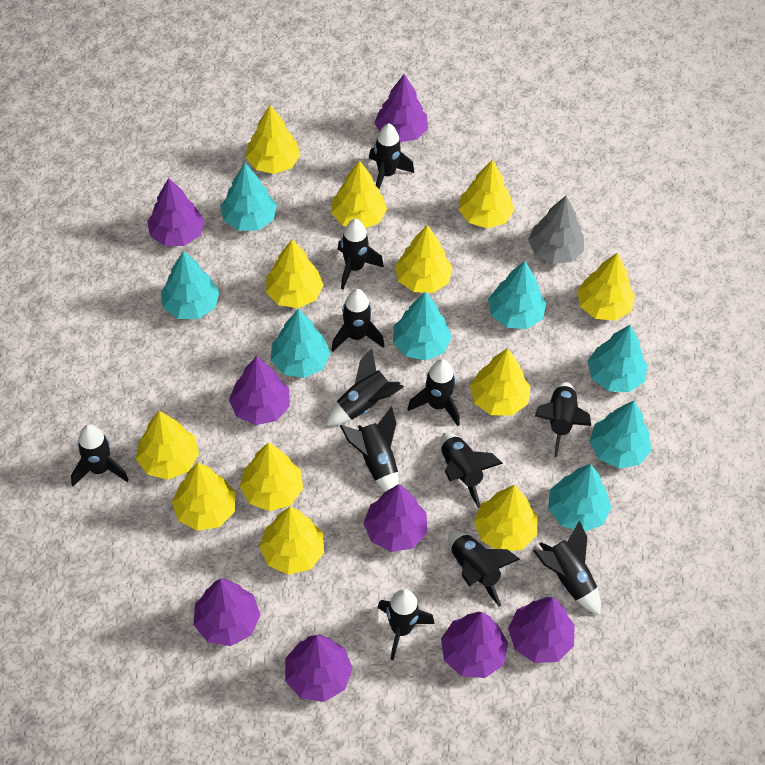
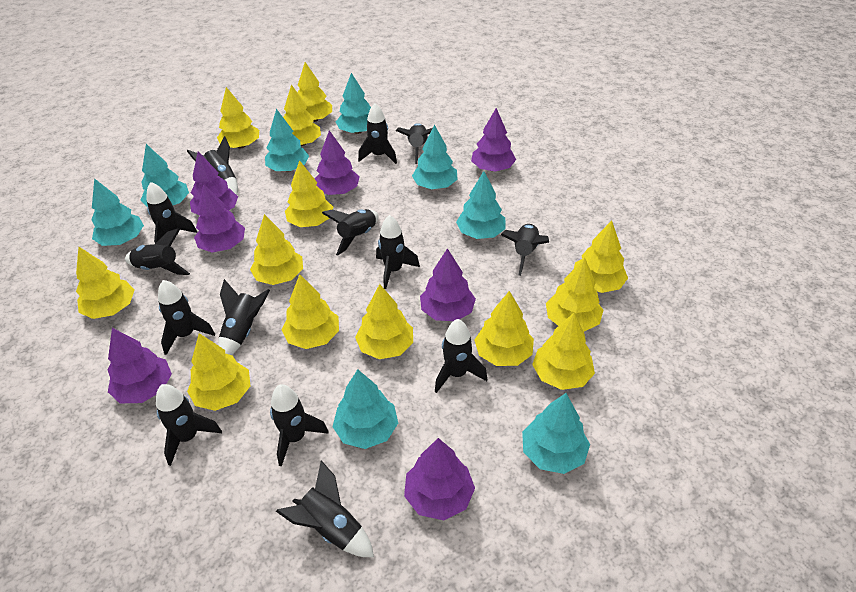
black rocket: 12 -> 14
grey tree: 1 -> 0
purple tree: 8 -> 7
yellow tree: 12 -> 13

